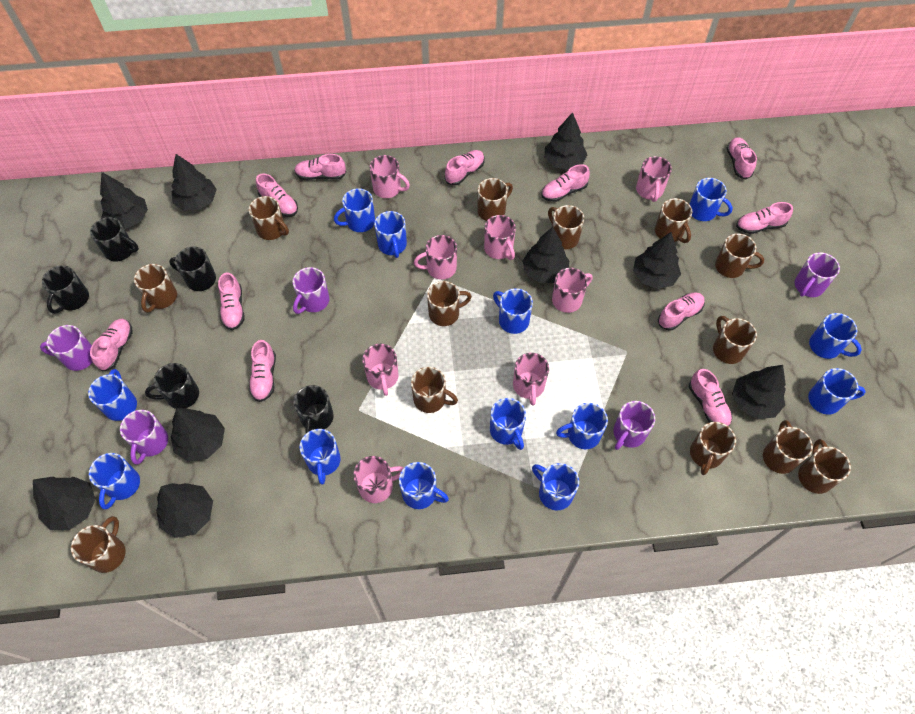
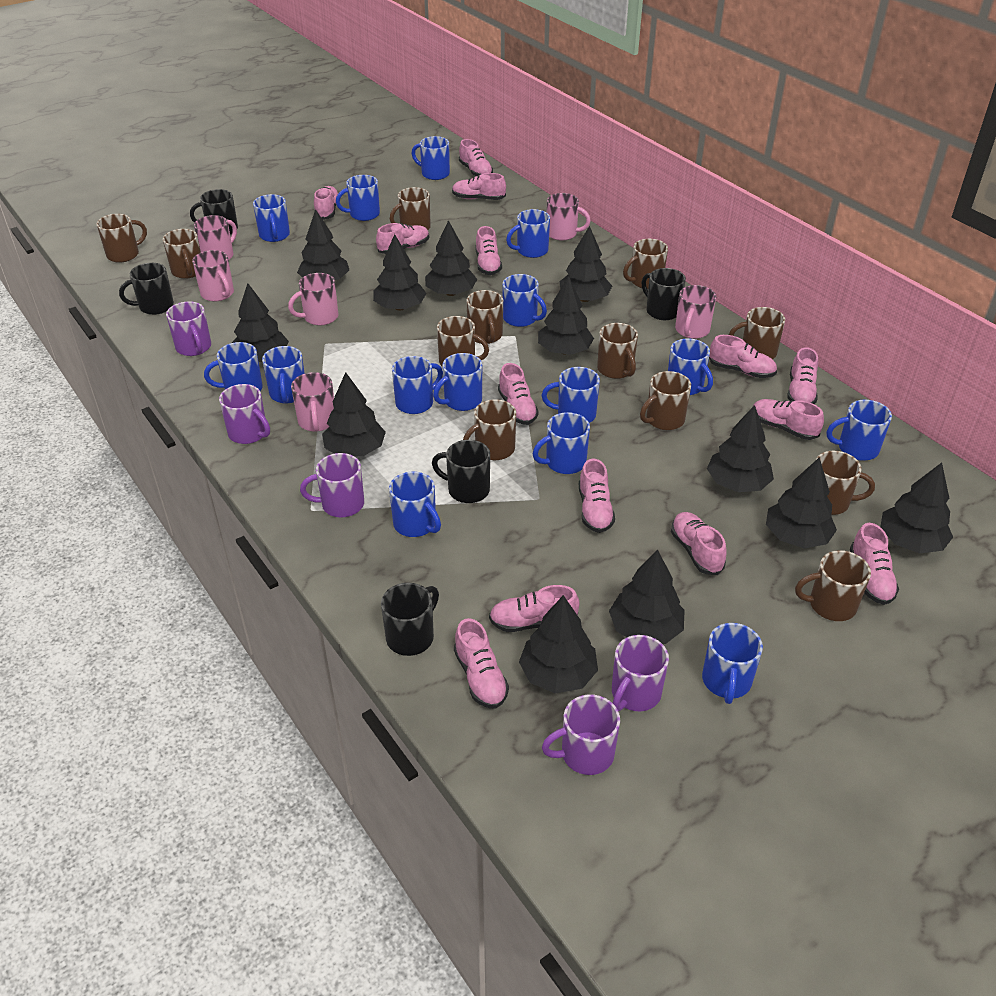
black tree: 9 -> 12
blue mug: 13 -> 15
brown mug: 13 -> 12
pink mug: 8 -> 6
pink shoe: 11 -> 14

